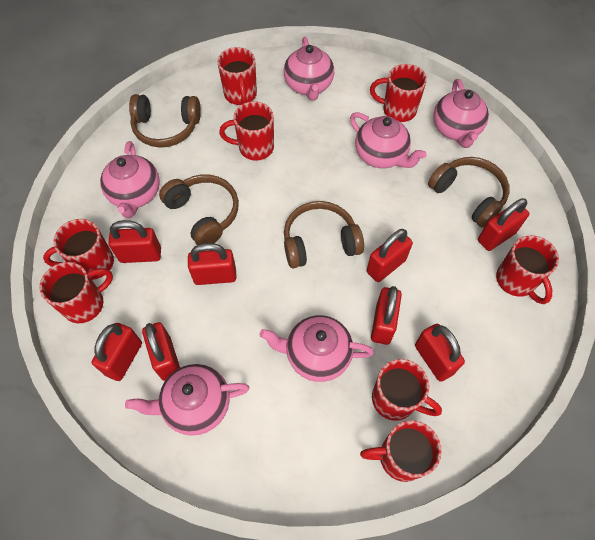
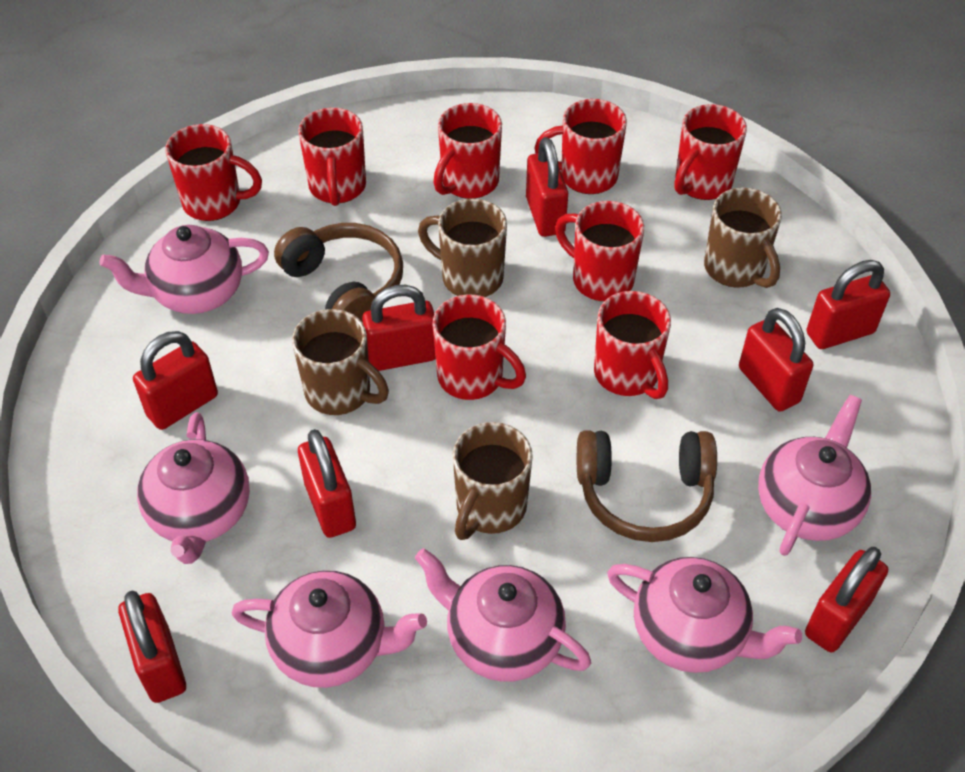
brown headphones: 4 -> 2
brown mug: 0 -> 4

